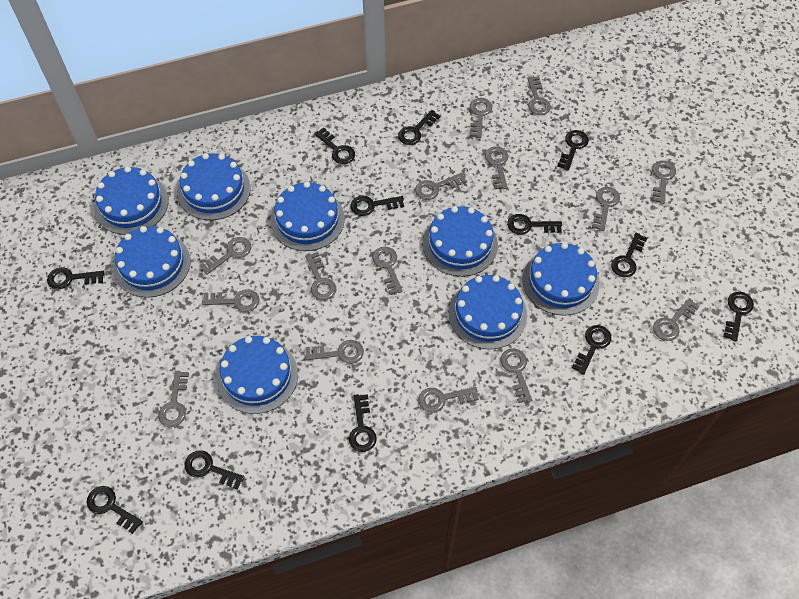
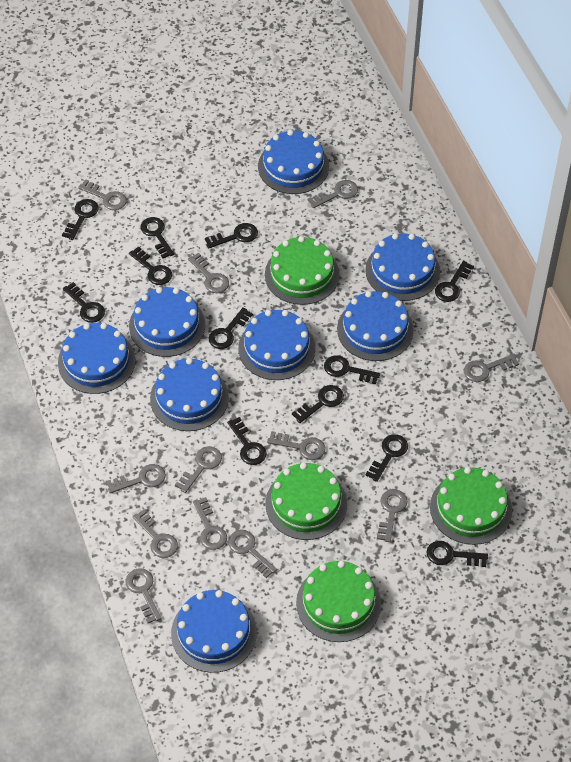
green cake: 0 -> 4
grey key: 15 -> 12

